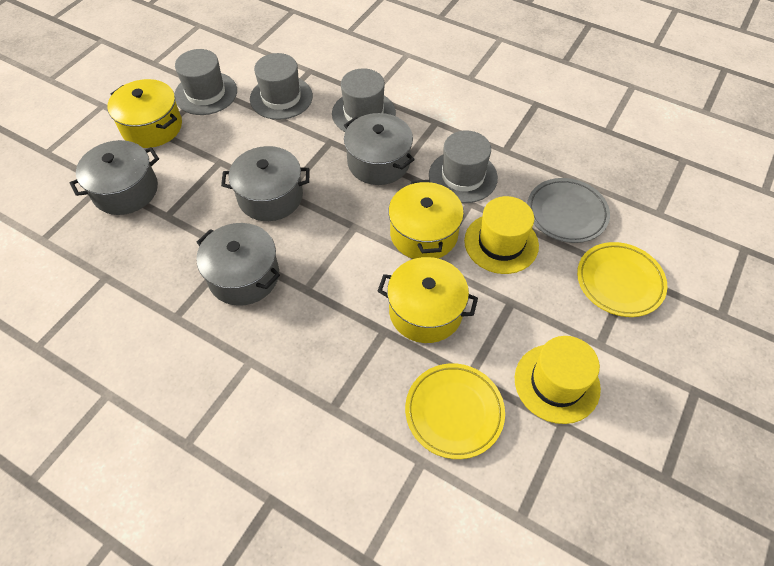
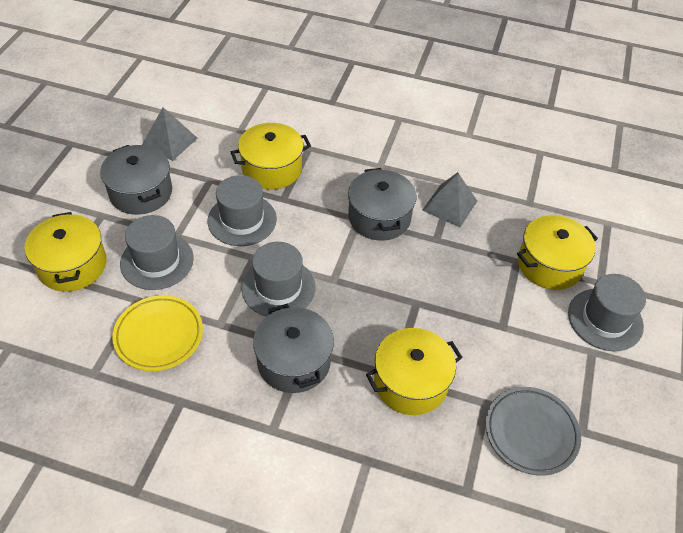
grey pot: 4 -> 3
grey pyramid: 0 -> 2
yellow hat: 2 -> 0
yellow plate: 2 -> 1
yellow pot: 3 -> 4

